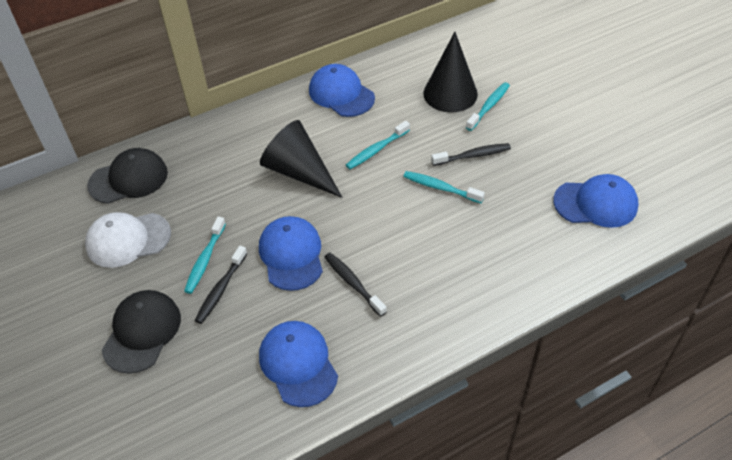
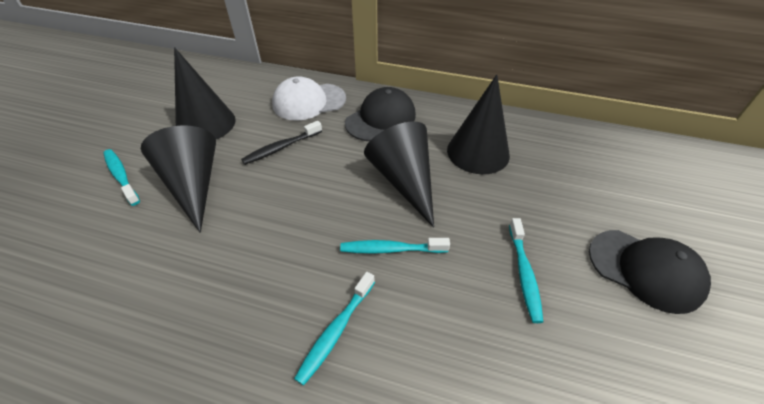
black cone: 2 -> 4
black toothbrush: 3 -> 1
blue cap: 4 -> 0

